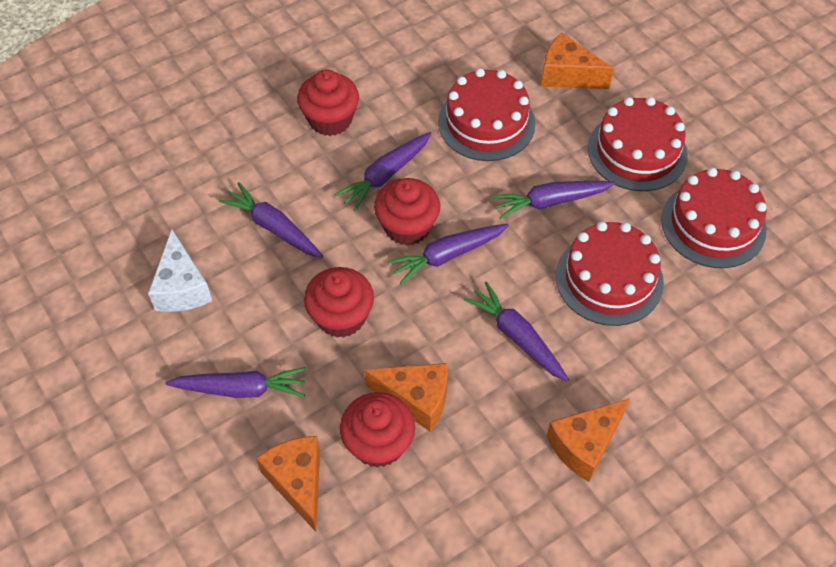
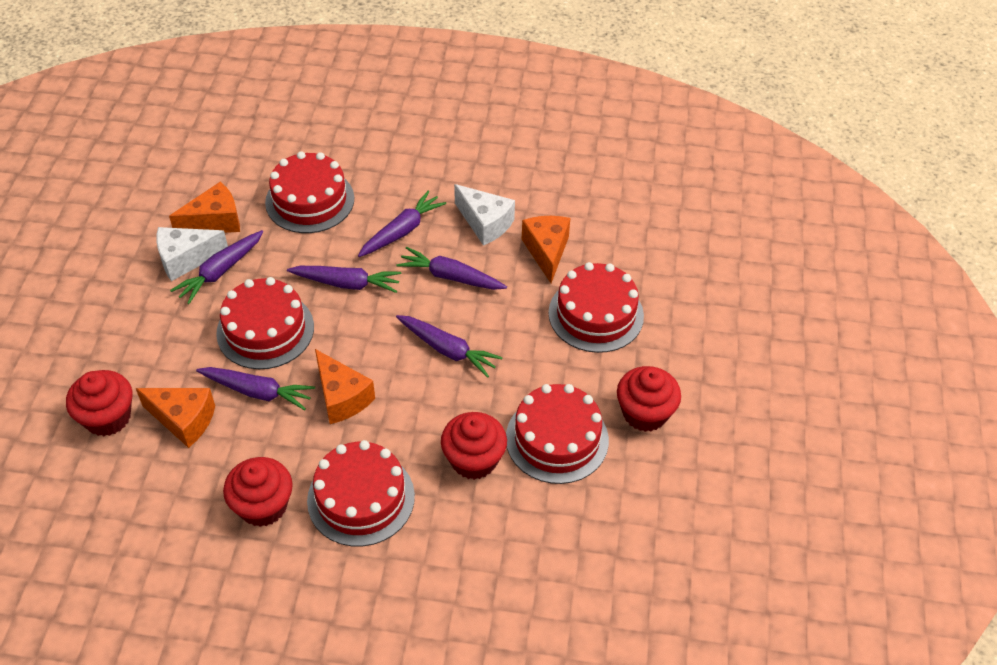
red cake: 4 -> 5
white cheese: 1 -> 2

